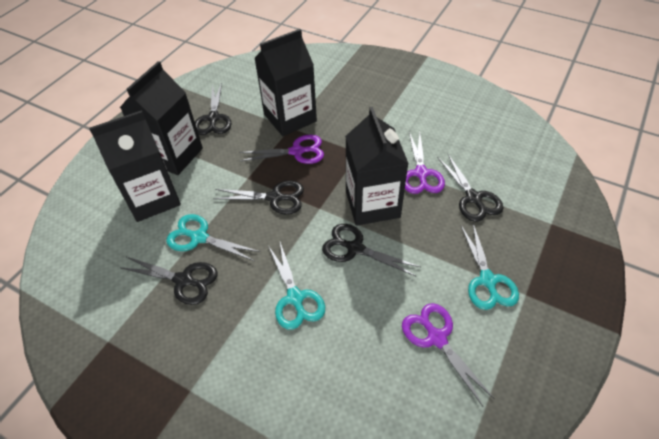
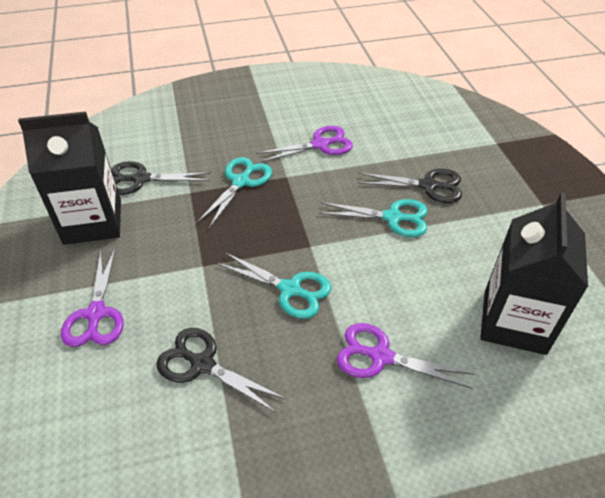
black carton: 4 -> 2
black scissors: 5 -> 3

